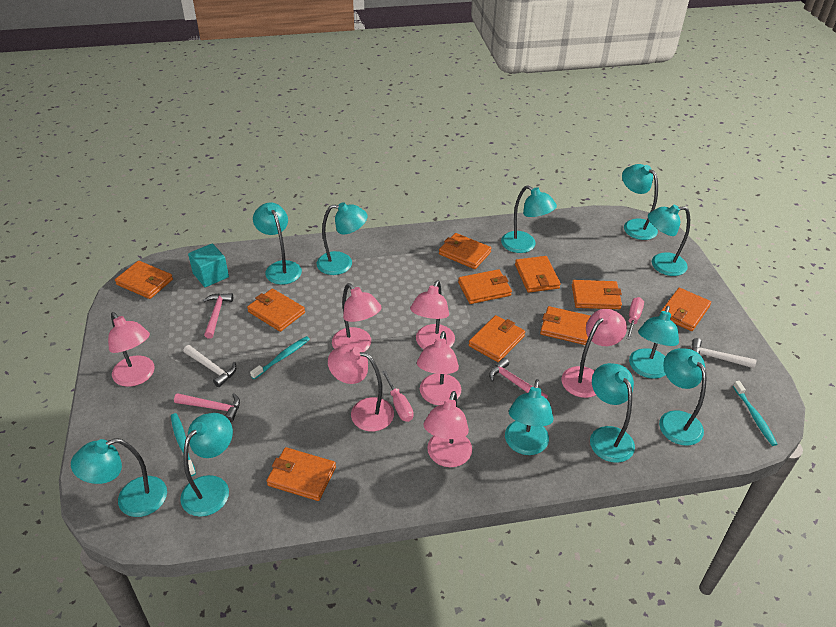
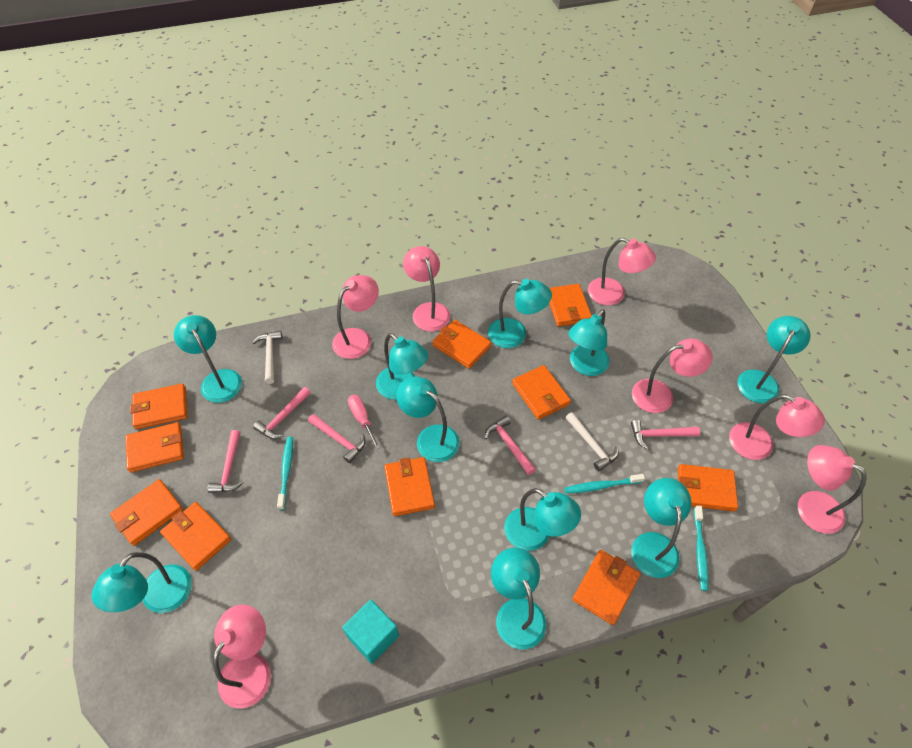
pink hammer: 3 -> 5
pink screwdriver: 2 -> 1
turquoise lamp: 11 -> 10

